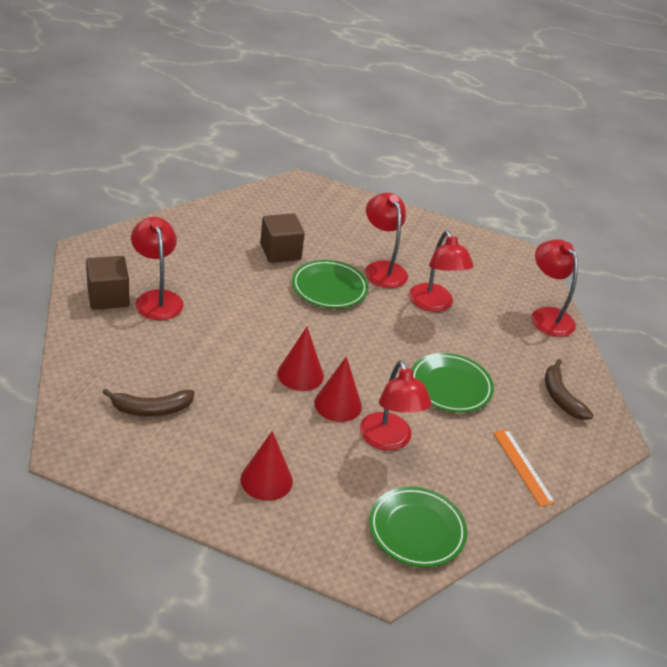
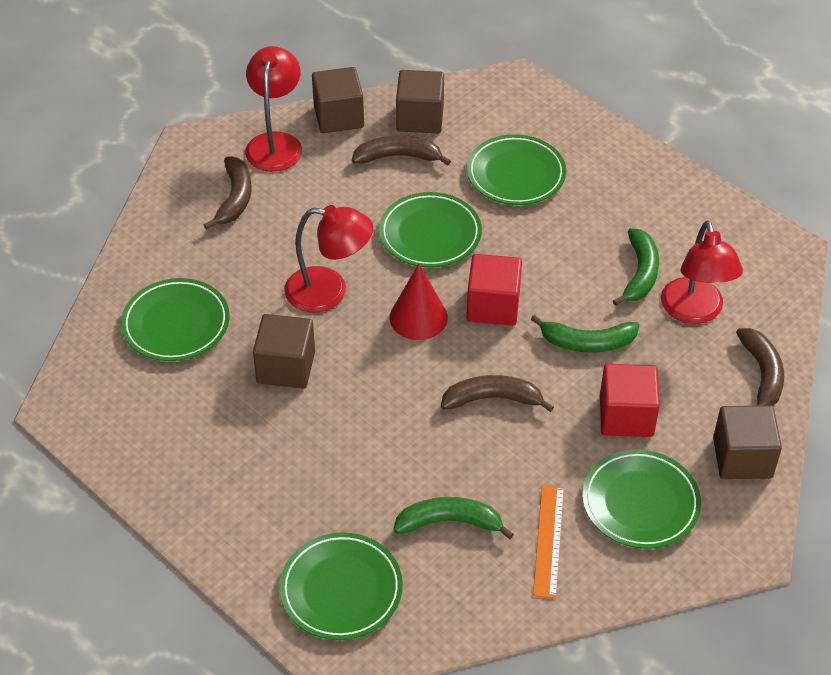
brown banana: 2 -> 4
brown cube: 2 -> 4
green banana: 0 -> 3
green plate: 3 -> 5
red cone: 3 -> 1
red cube: 0 -> 2
red lamp: 5 -> 3

